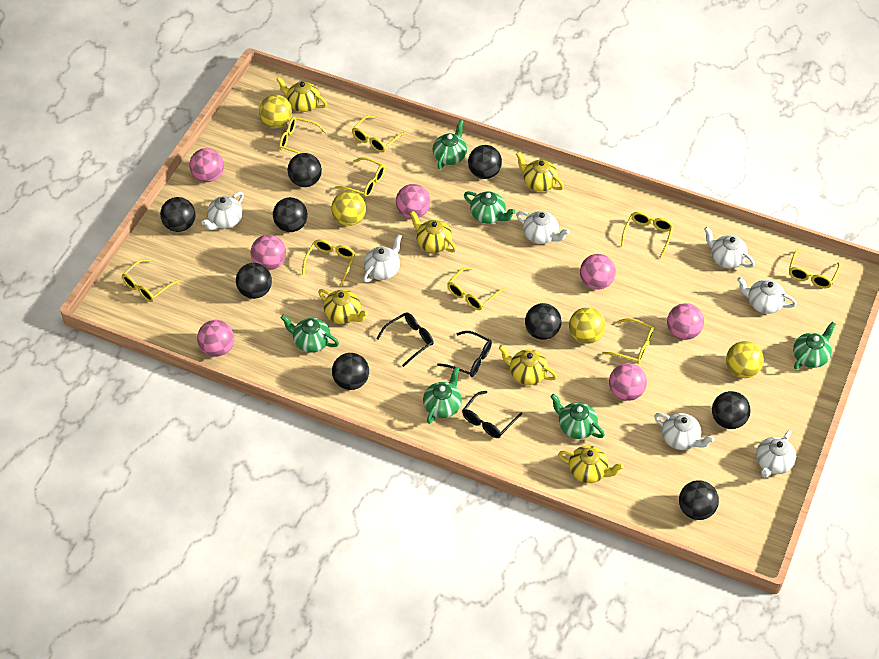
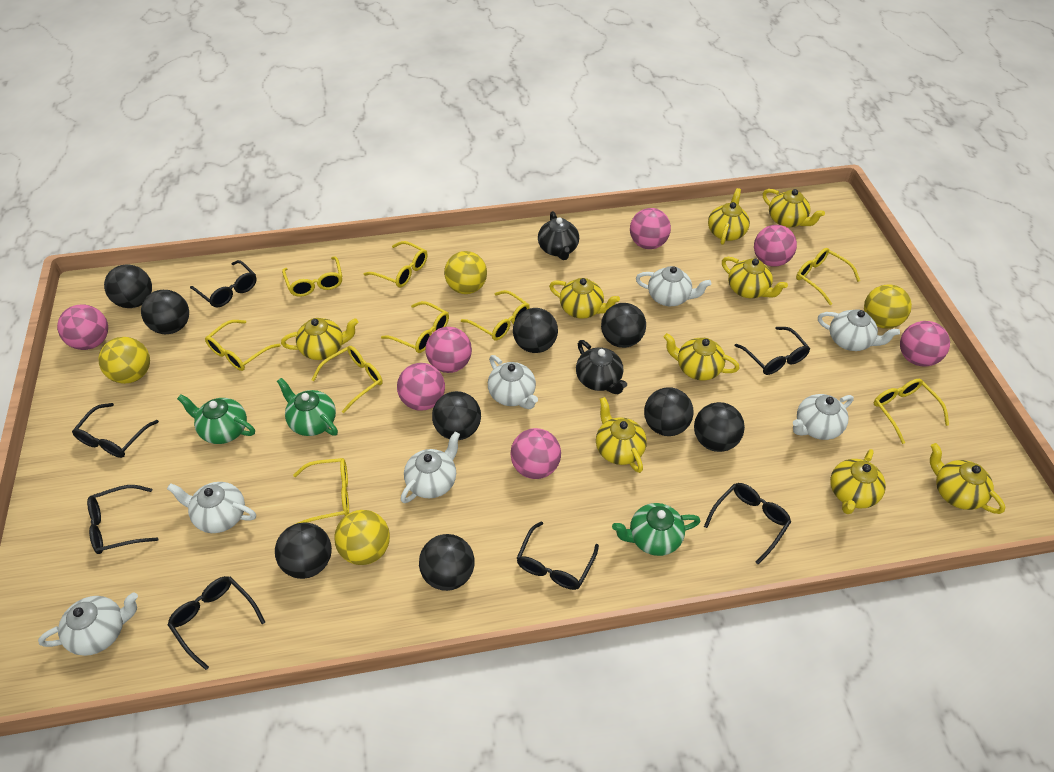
black glasses: 3 -> 7
black teapot: 0 -> 2
green teapot: 6 -> 3
yellow teapot: 6 -> 9

